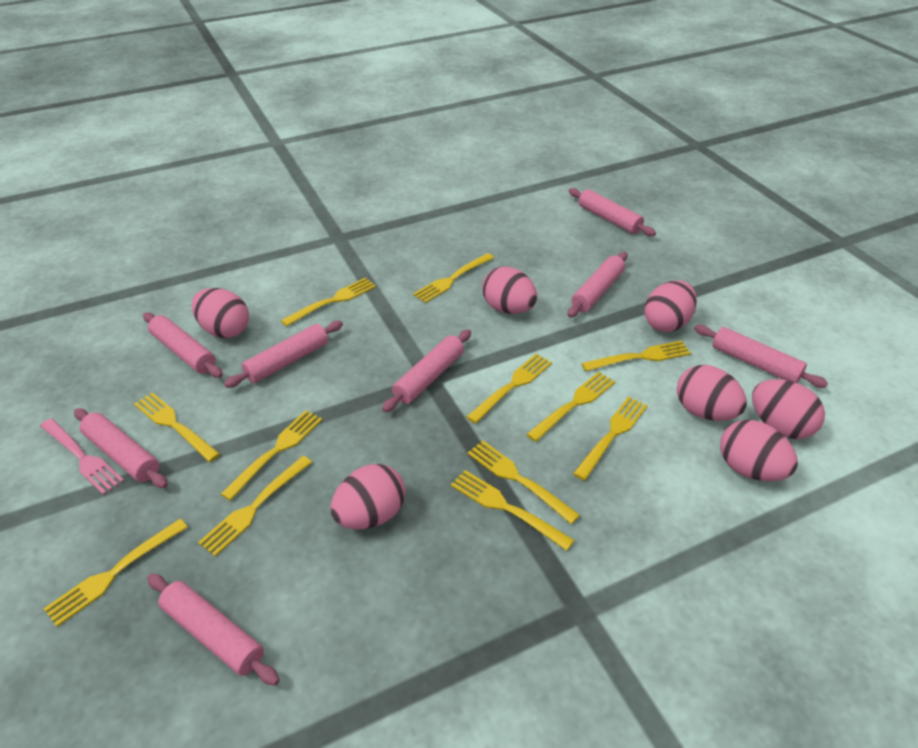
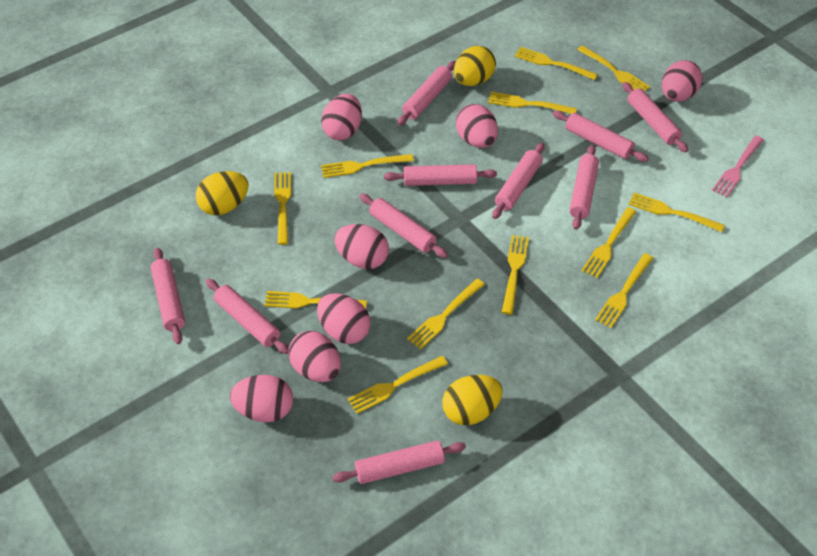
pink rolling pin: 8 -> 10
yellow egg: 0 -> 3

